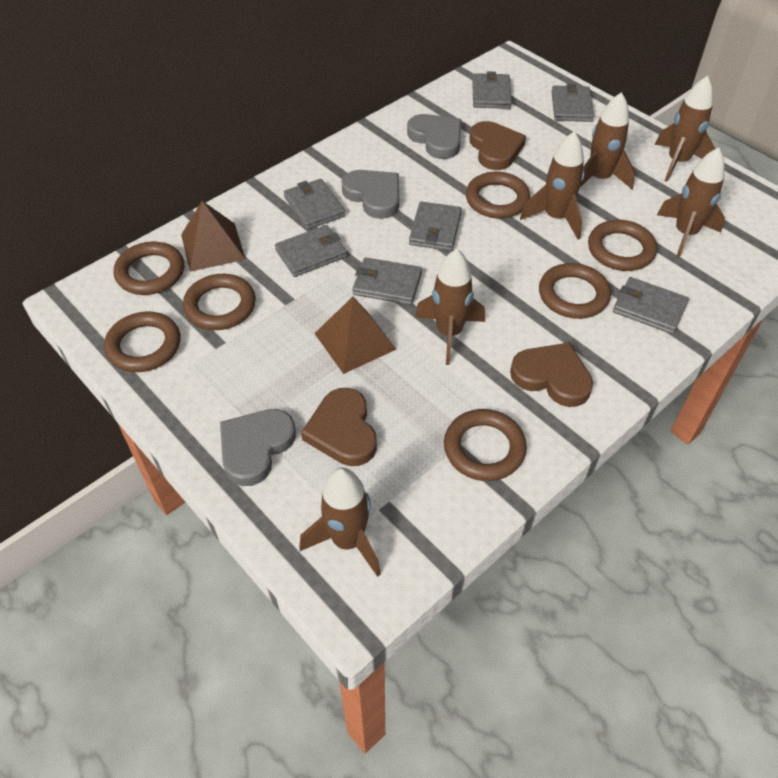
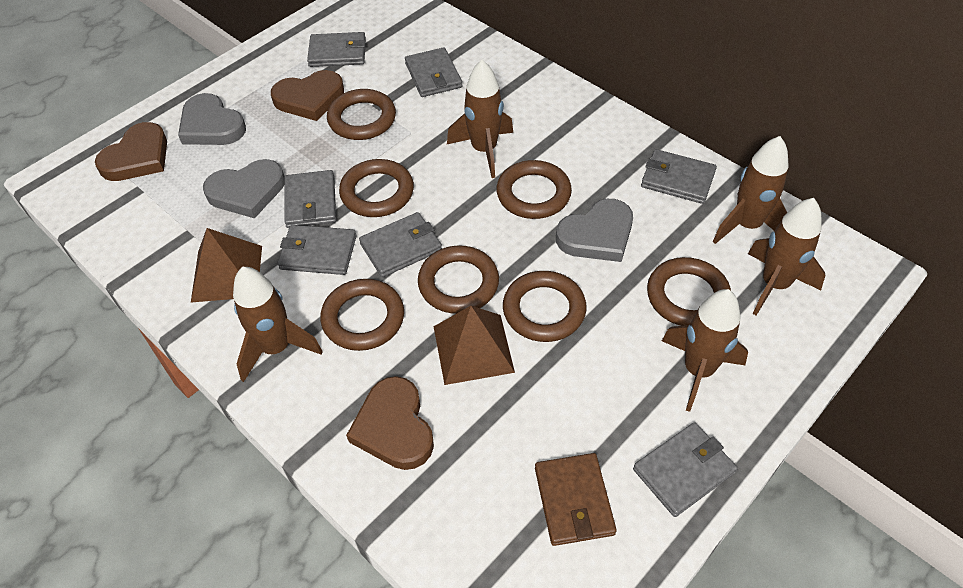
brown rocket: 6 -> 5
brown wallet: 0 -> 1

